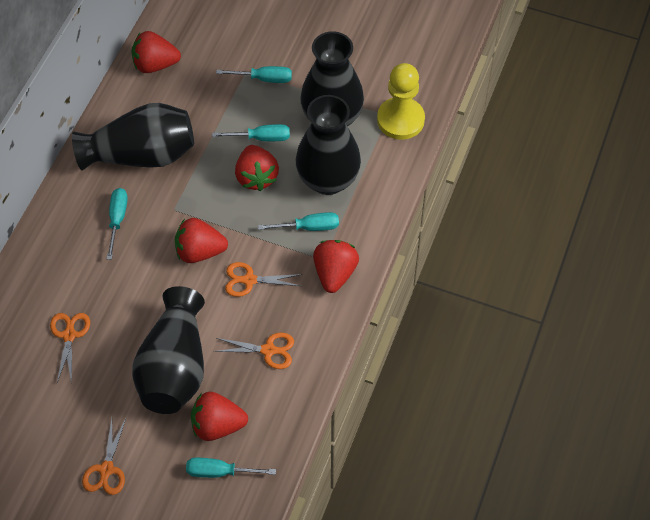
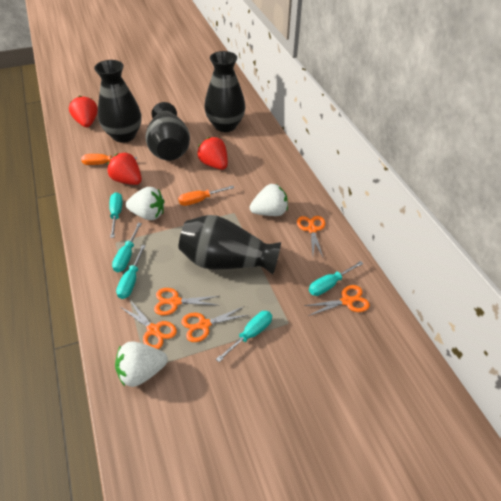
orange scissors: 4 -> 5
orange screwdriver: 0 -> 2
red strawberry: 5 -> 3
white strawberry: 0 -> 3
yellow pawn: 1 -> 0

